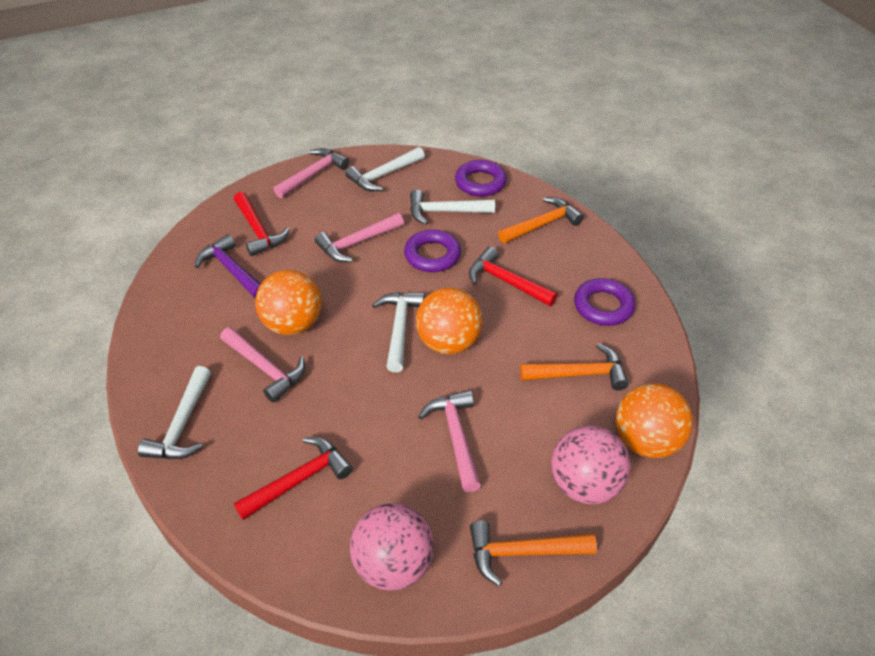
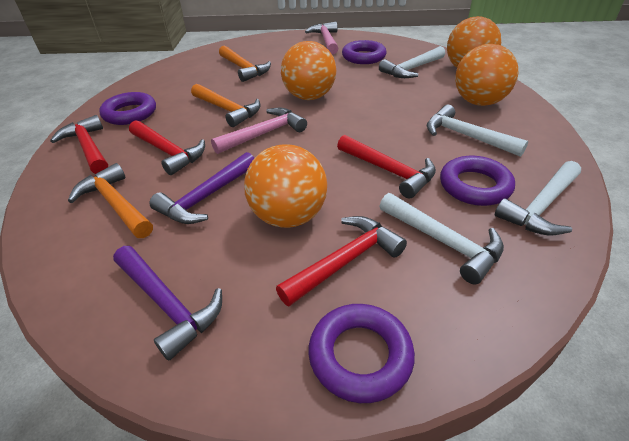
orange ball: 3 -> 4
pink ball: 2 -> 0
pink hammer: 4 -> 2
purple hammer: 1 -> 2
purple ring: 3 -> 4
red hammer: 3 -> 4

